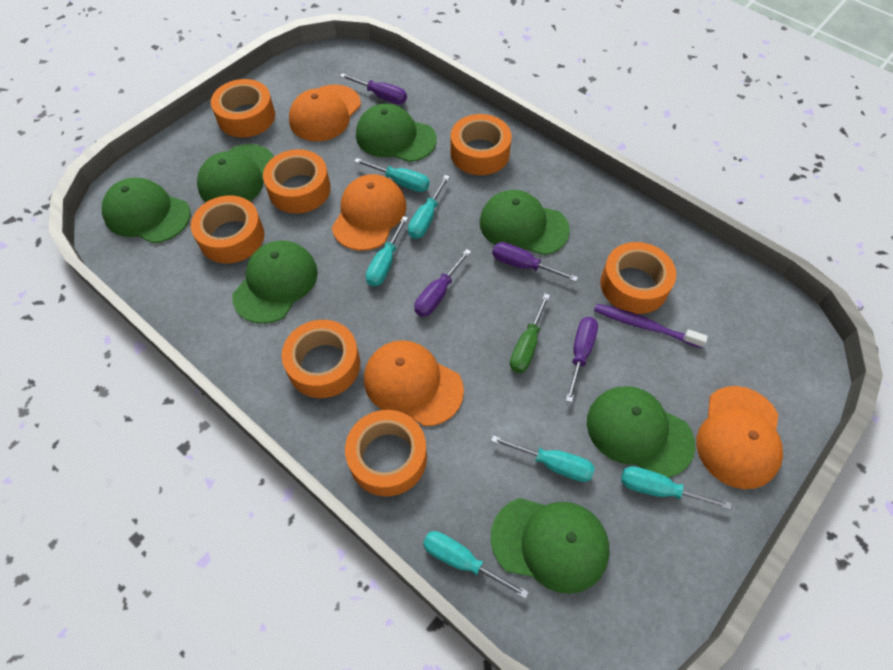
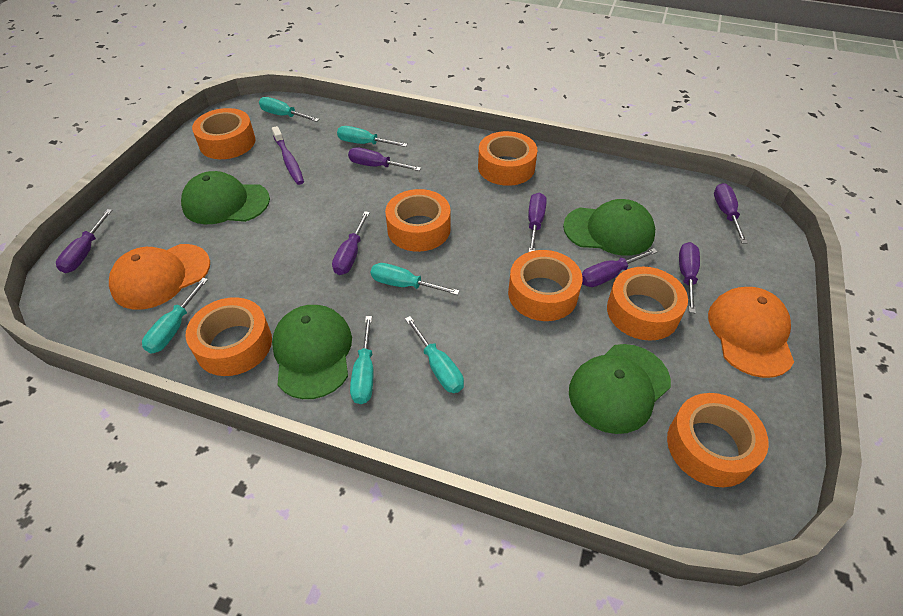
green cap: 7 -> 4
green screwdriver: 1 -> 0
orange cap: 4 -> 2
purple screwdriver: 4 -> 7

